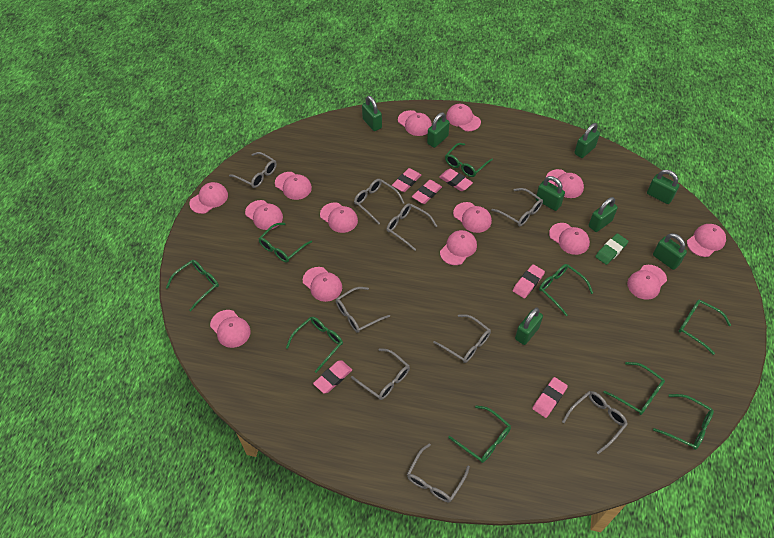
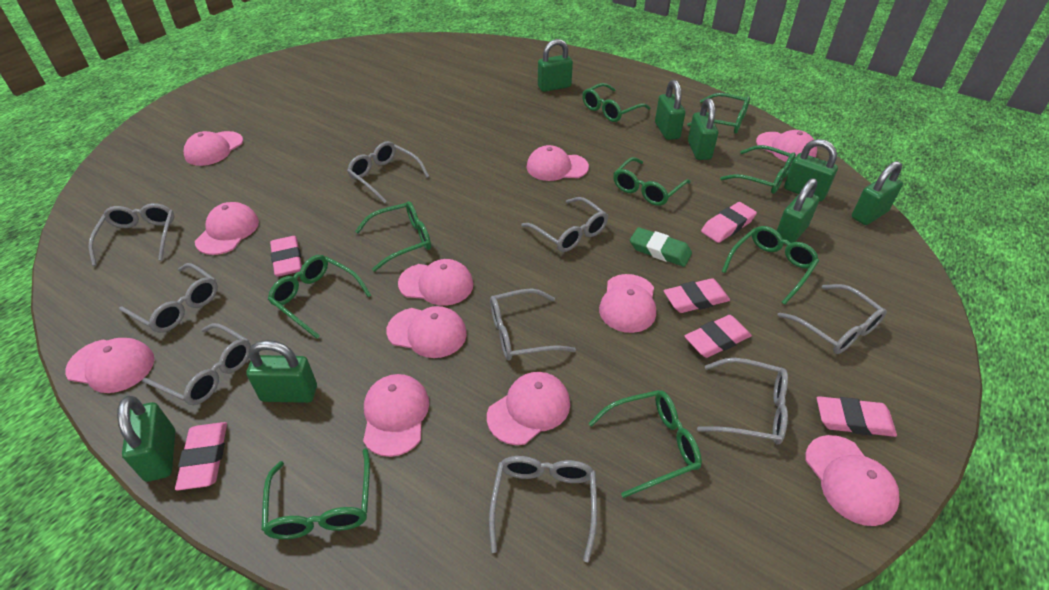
pink cap: 14 -> 11

